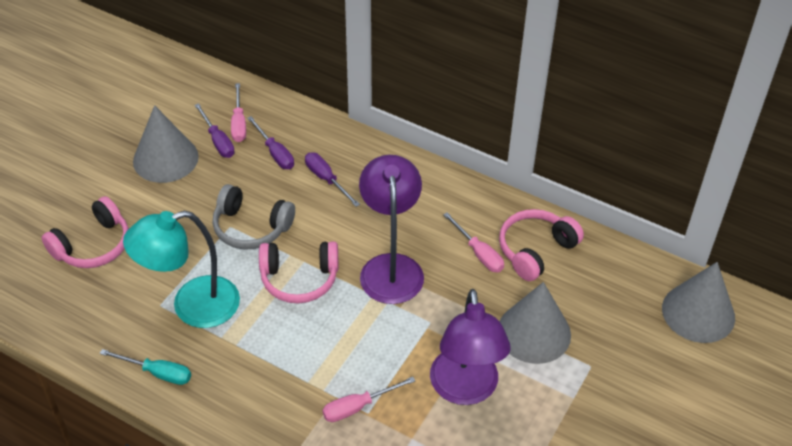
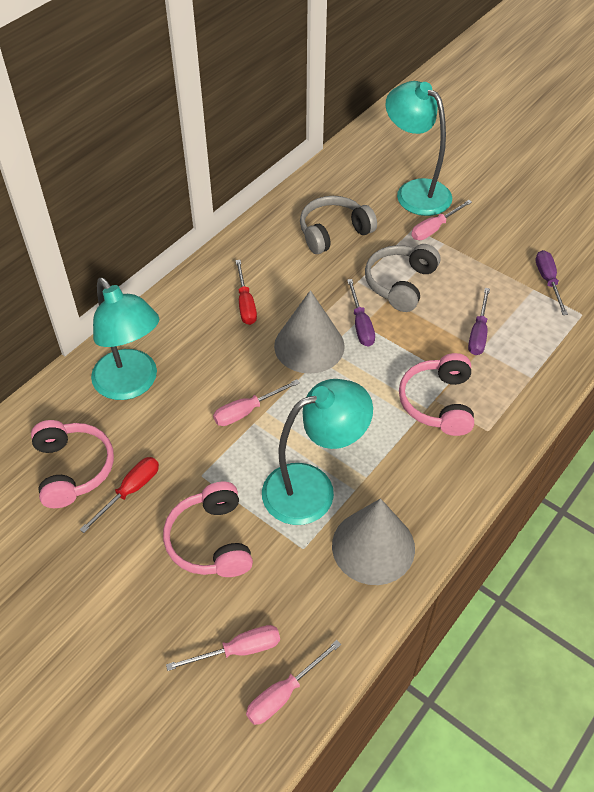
grey cone: 3 -> 2
grey headphones: 1 -> 2
pink screwdriver: 3 -> 4
purple lamp: 2 -> 0
red screwdriver: 0 -> 2
turquoise lamp: 1 -> 3
turquoise screwdriver: 1 -> 0

